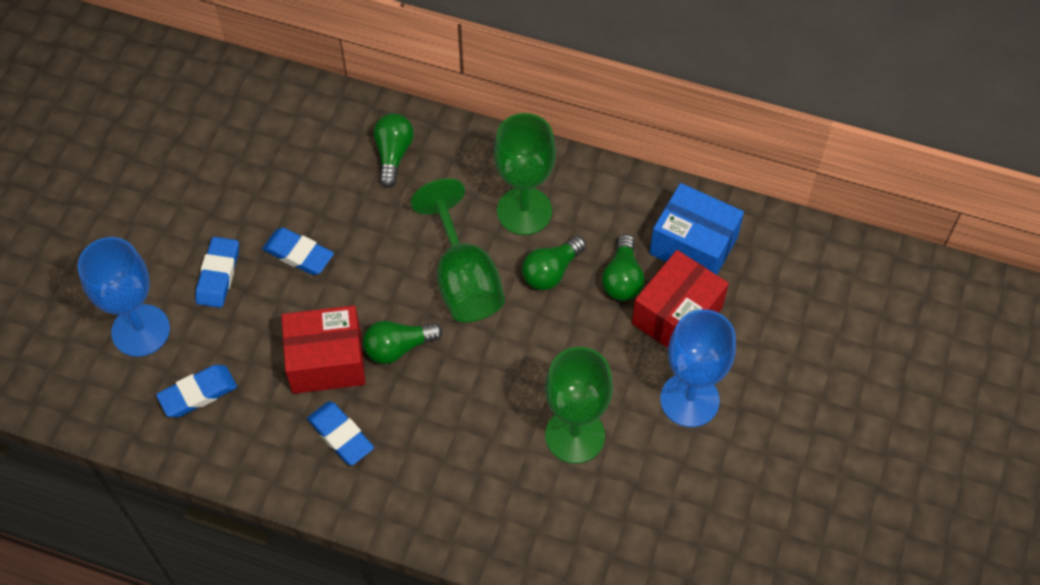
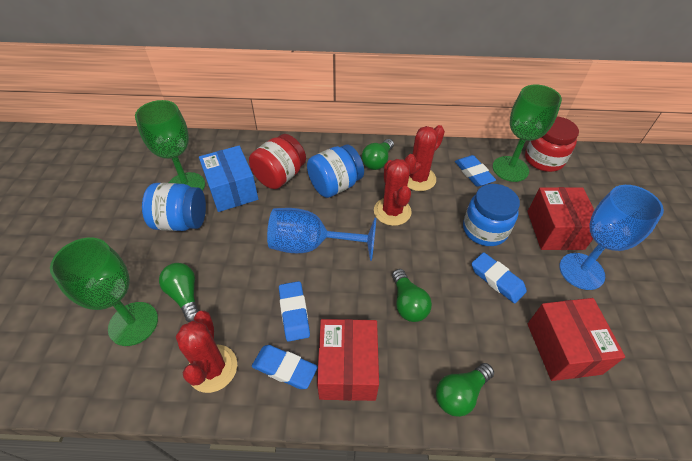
blue jar: 0 -> 3
red box: 2 -> 3
red cactus: 0 -> 3
red jar: 0 -> 2

